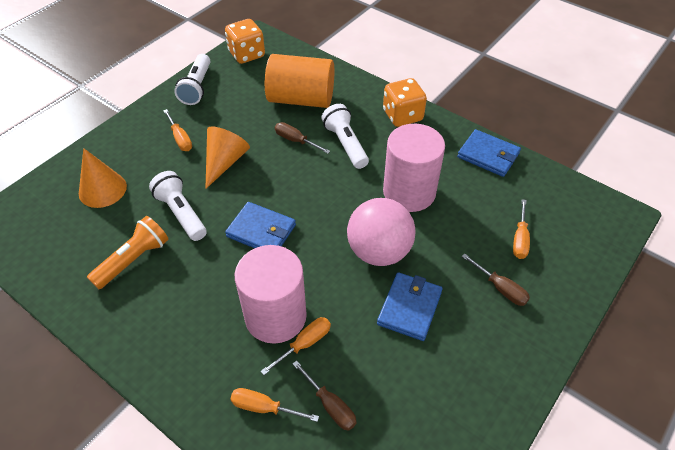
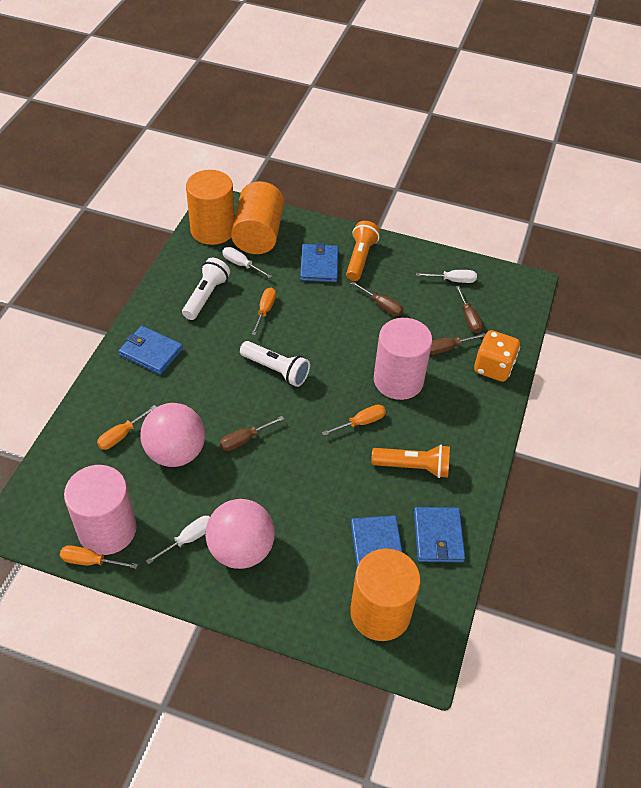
blue wallet: 3 -> 4
brown screwdriver: 3 -> 4
orange cone: 2 -> 0
orange cylinder: 1 -> 3
orange dice: 2 -> 1
orange flashlight: 1 -> 2
pink ball: 1 -> 2
white flashlight: 3 -> 2
white screwdriver: 0 -> 3

